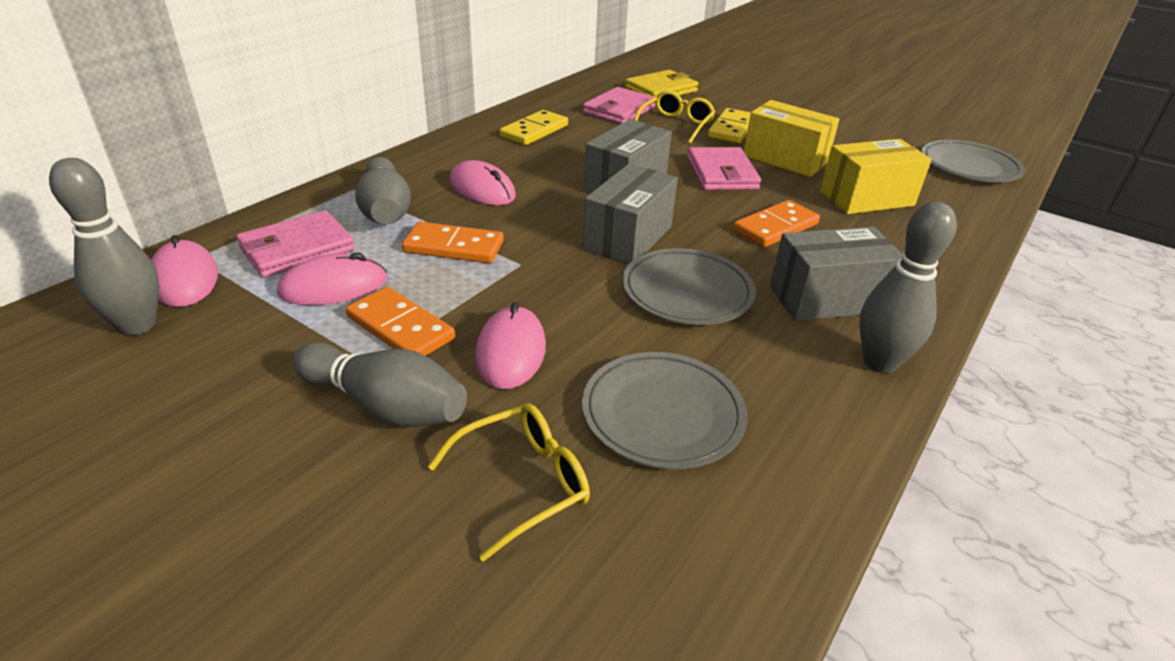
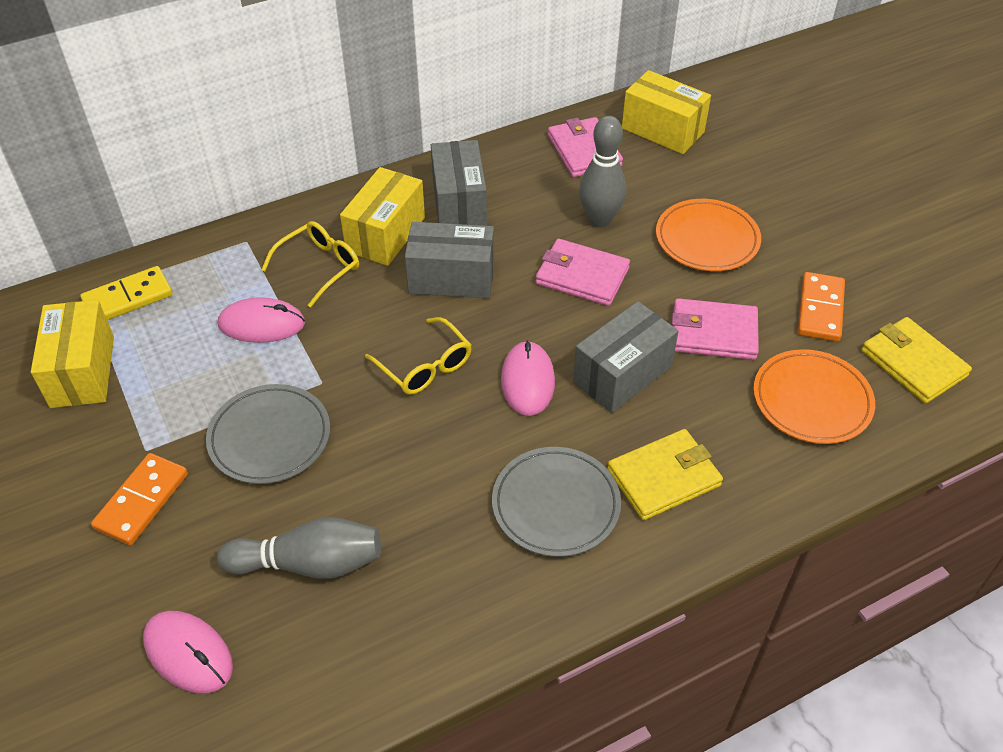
grey bowling pin: 4 -> 2
grey plate: 3 -> 2
orange domino: 3 -> 2
orange plate: 0 -> 2
pink mouse: 4 -> 3
yellow box: 2 -> 3
yellow domino: 2 -> 1
yellow wallet: 1 -> 2

